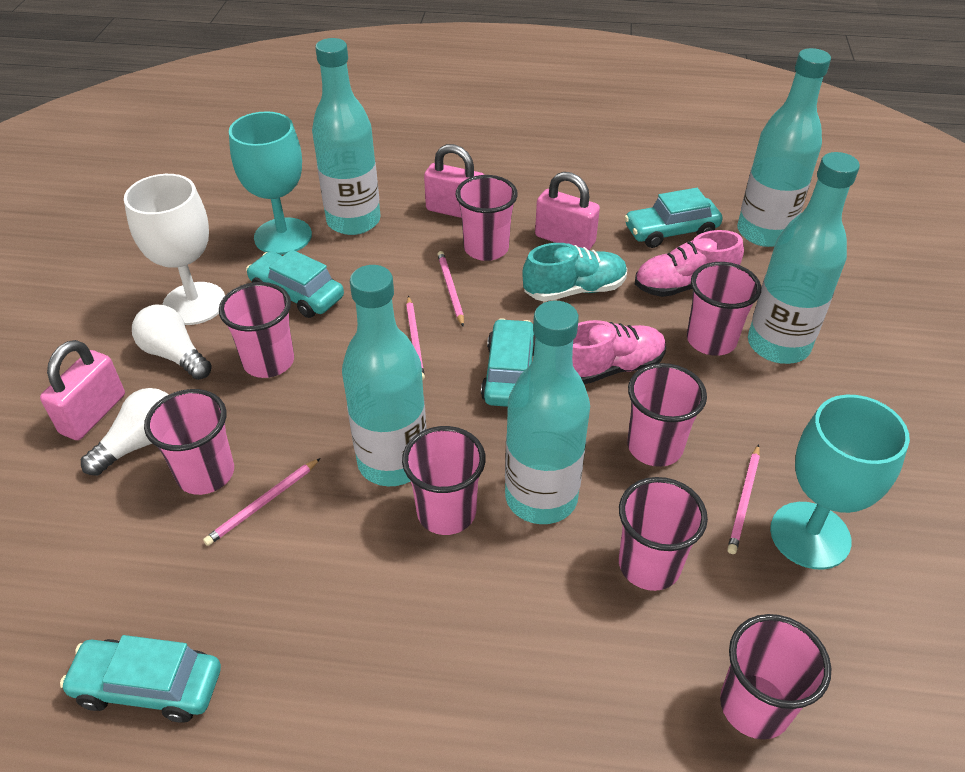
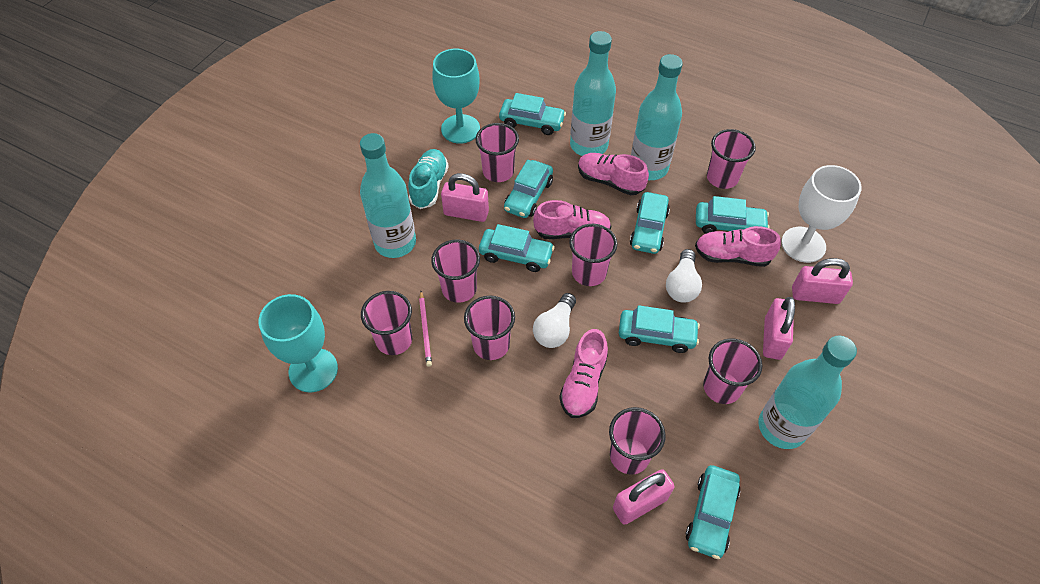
pink padlock: 3 -> 4
pink pencil: 4 -> 1
pink shoe: 2 -> 4
turquoise bottle: 5 -> 4
turquoise car: 4 -> 7

